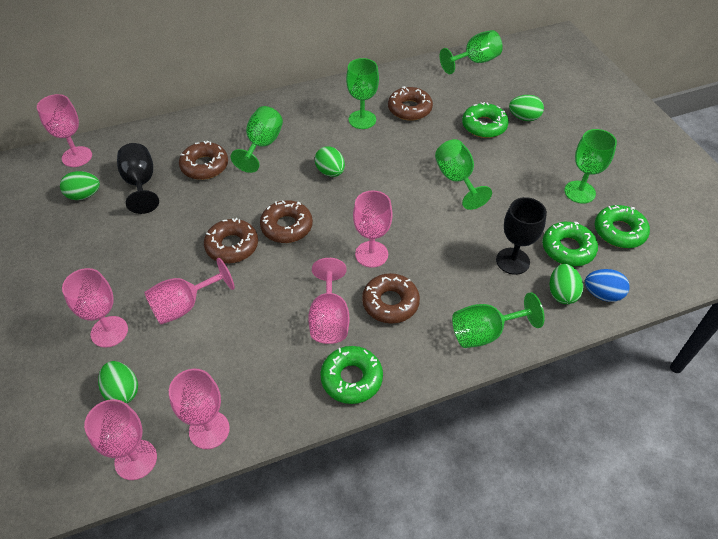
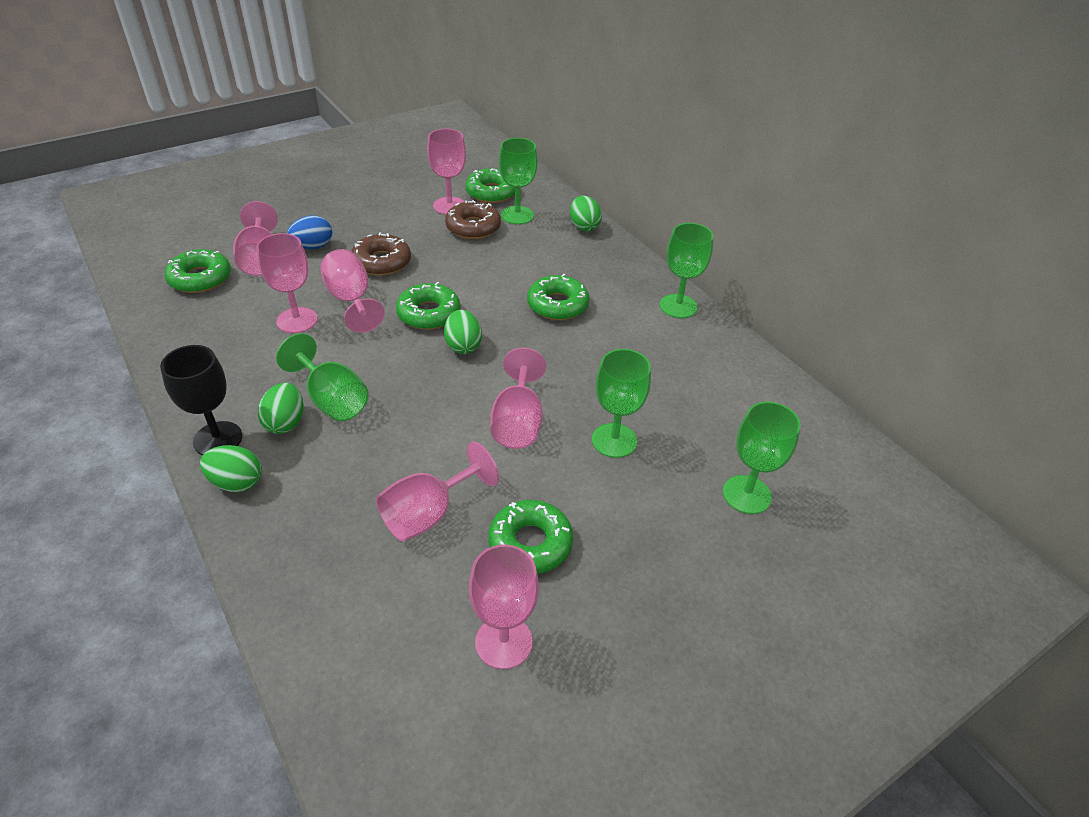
black goblet: 2 -> 1
brown donut: 5 -> 2
green donut: 4 -> 5
green egg: 5 -> 4
green goblet: 6 -> 5

